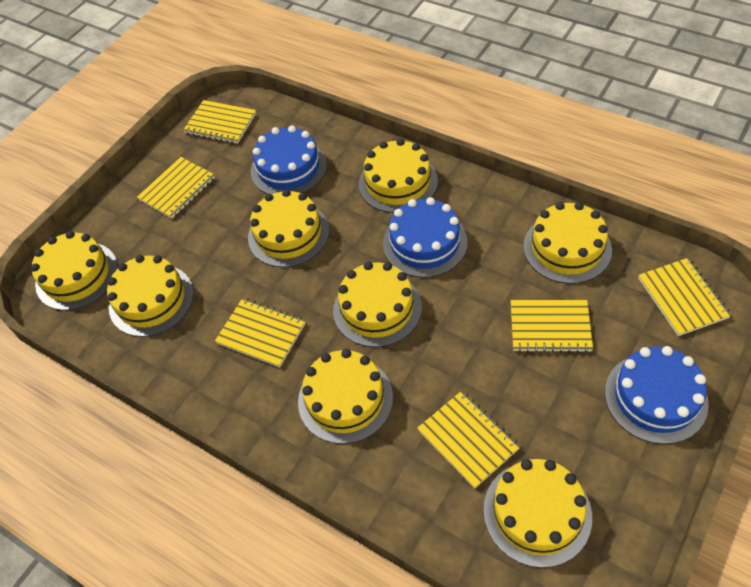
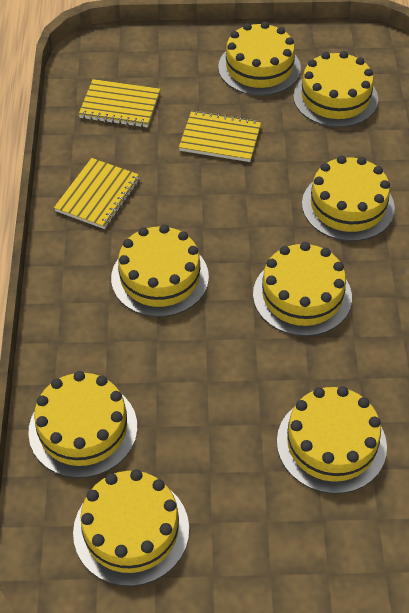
blue cake: 3 -> 0
yellow notebook: 6 -> 3

